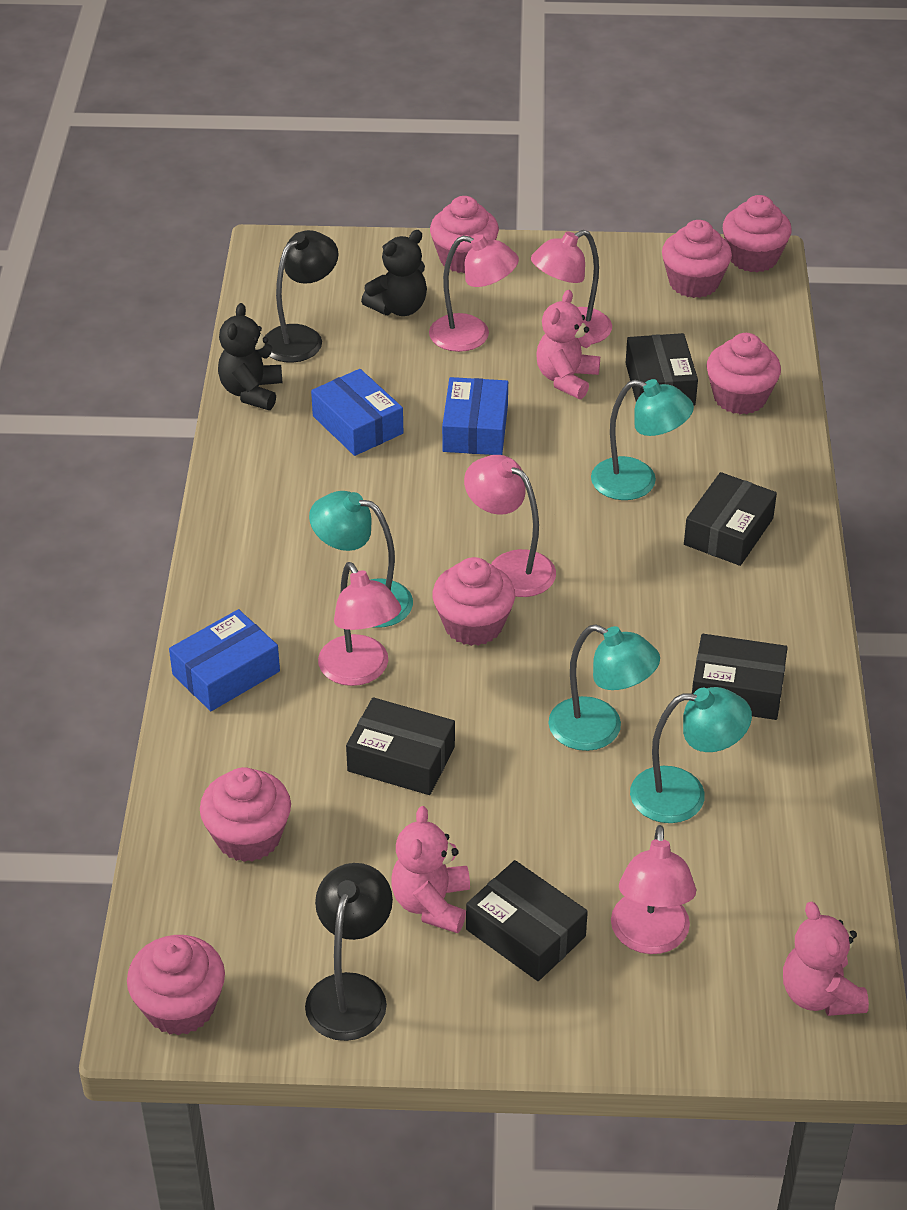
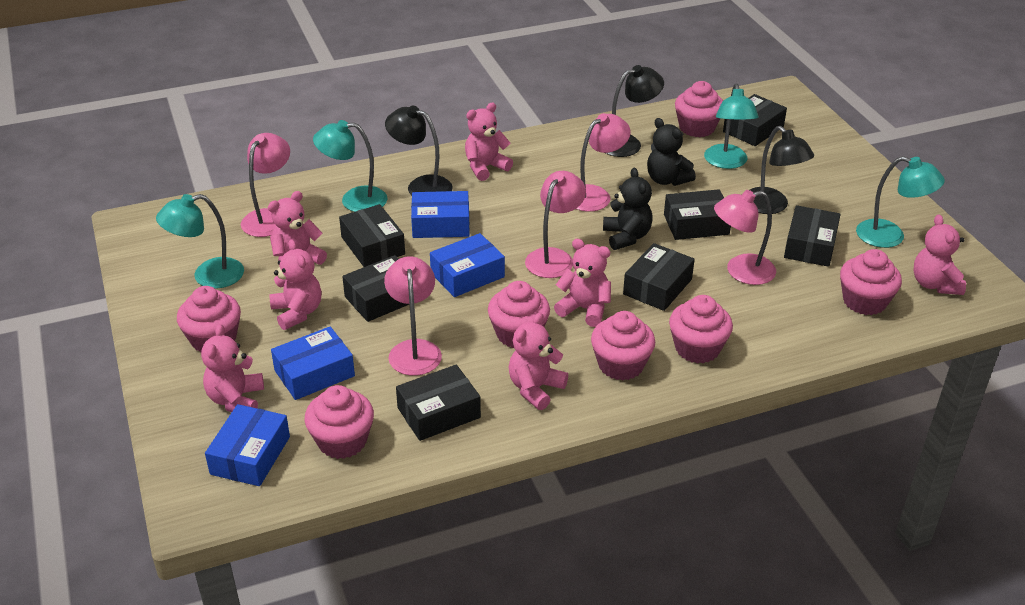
black box: 5 -> 7
black lamp: 2 -> 3
blue box: 3 -> 4
pink teddy bear: 3 -> 7

